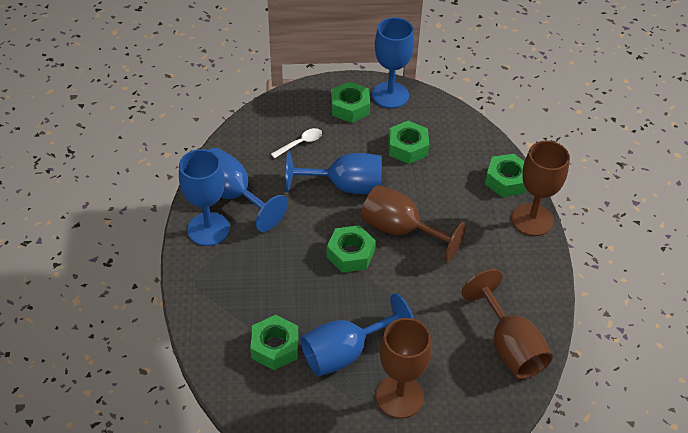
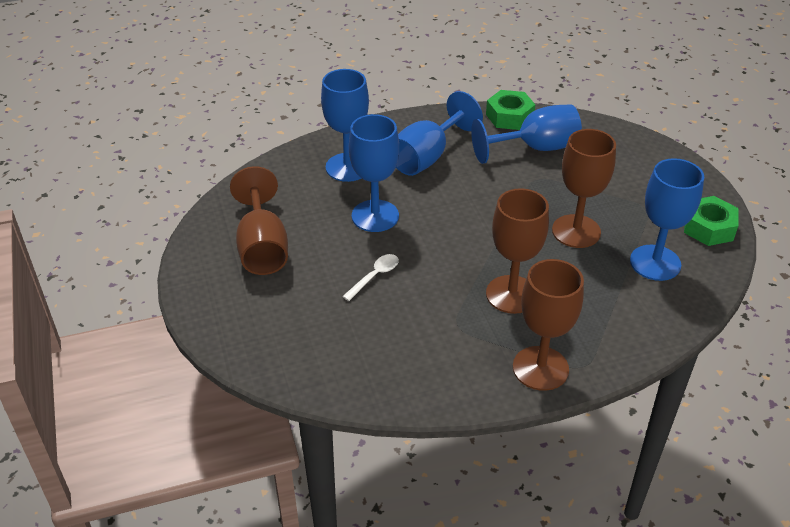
green nut: 5 -> 2

